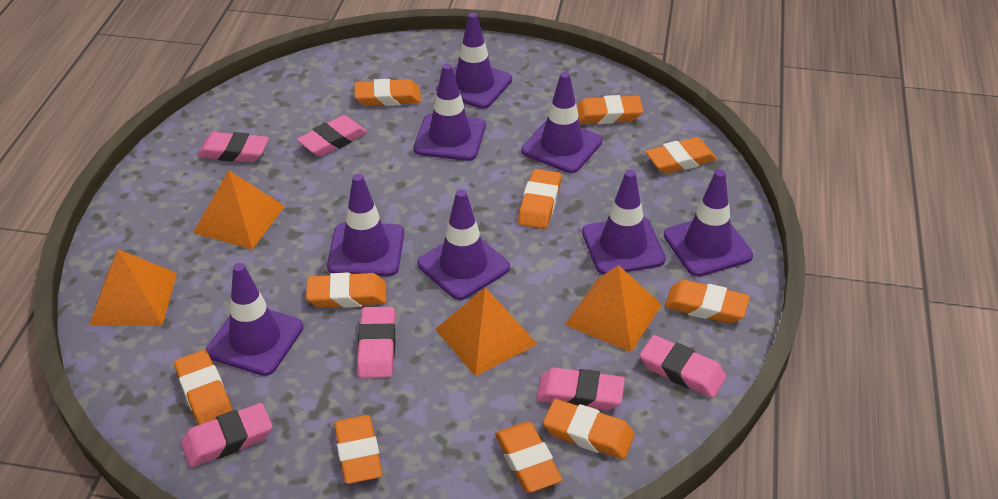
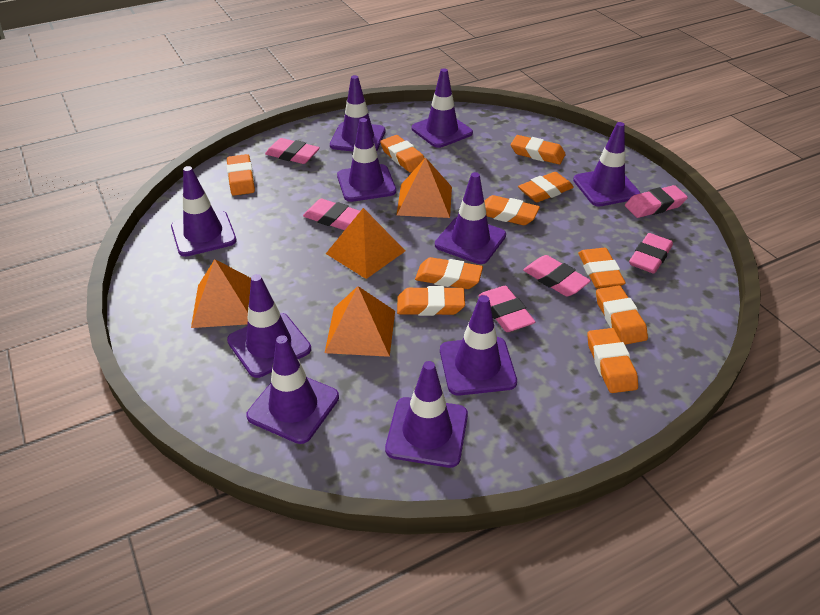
purple traffic cone: 8 -> 10

